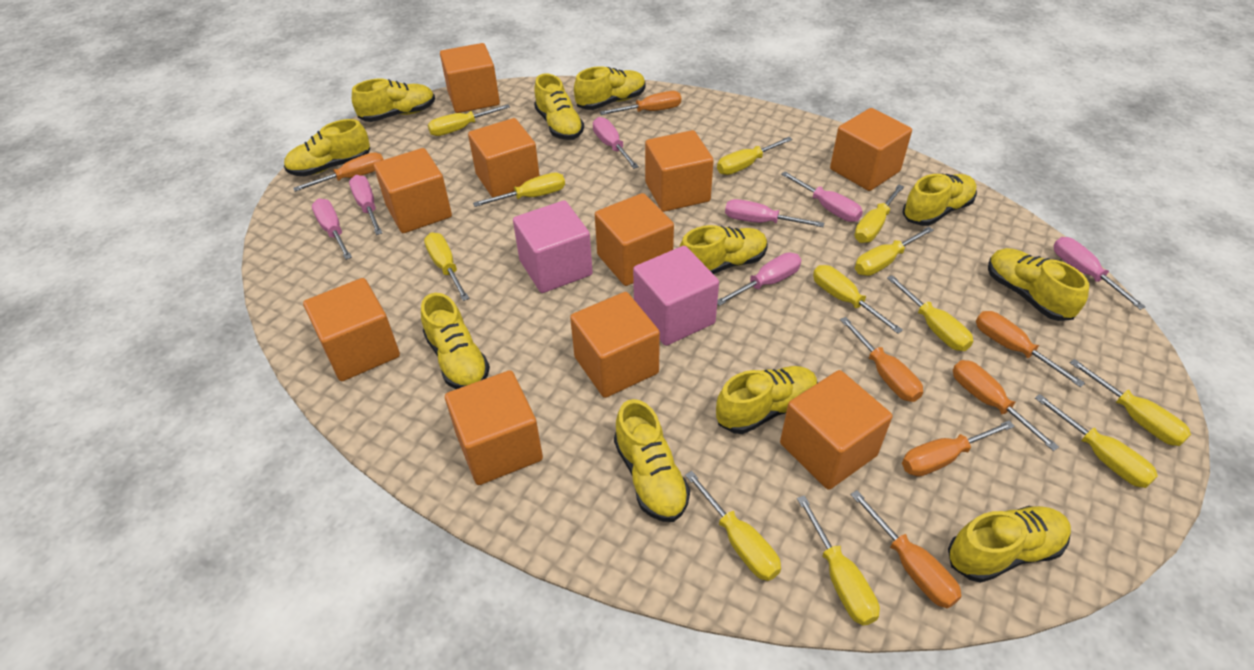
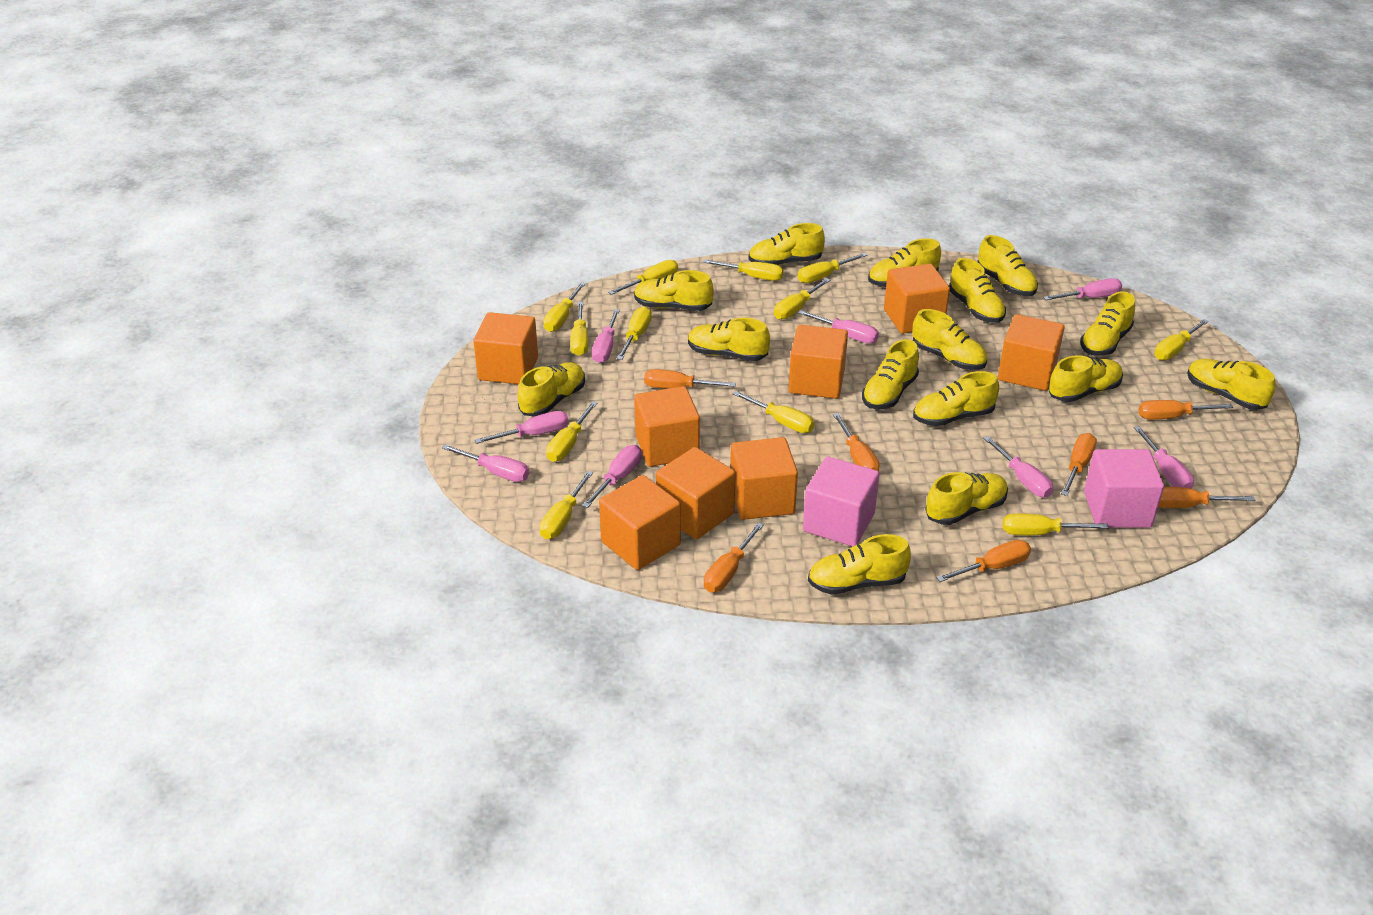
orange cube: 10 -> 8
pink screwdriver: 7 -> 8
yellow shoe: 11 -> 15

